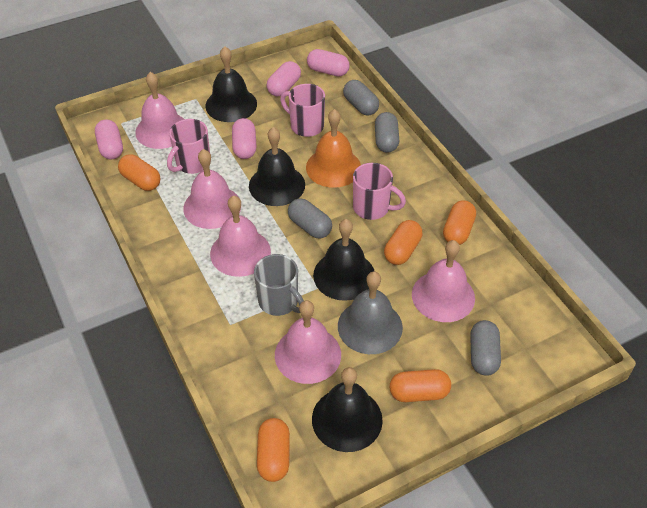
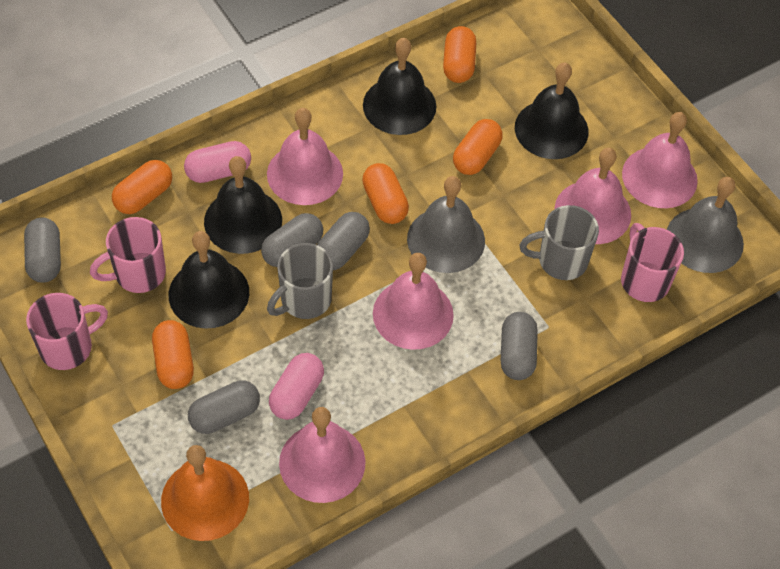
grey bell: 1 -> 2
grey capsule: 4 -> 5
grey mug: 1 -> 2
pink capsule: 4 -> 2

